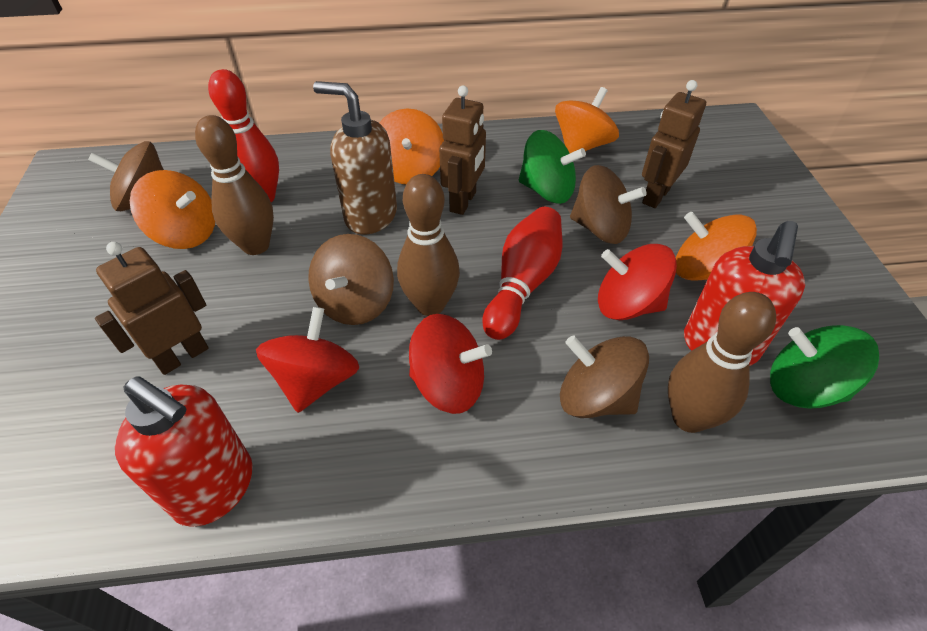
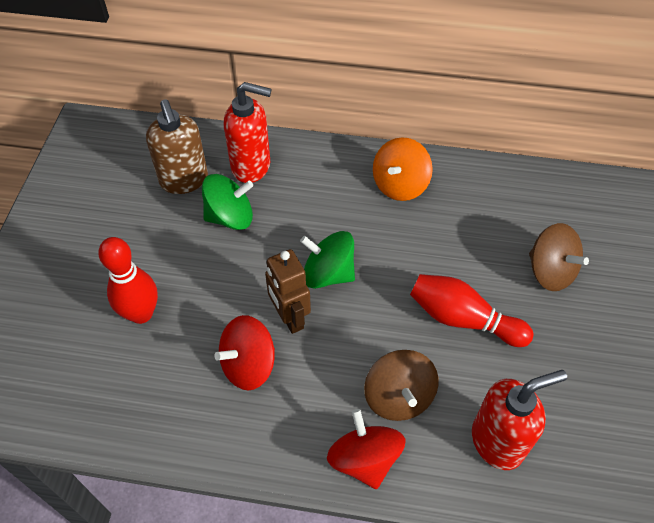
brown bowling pin: 3 -> 0
brown robot: 3 -> 1
brown spinning top: 4 -> 2
orange spinning top: 4 -> 1
red spinning top: 3 -> 2

